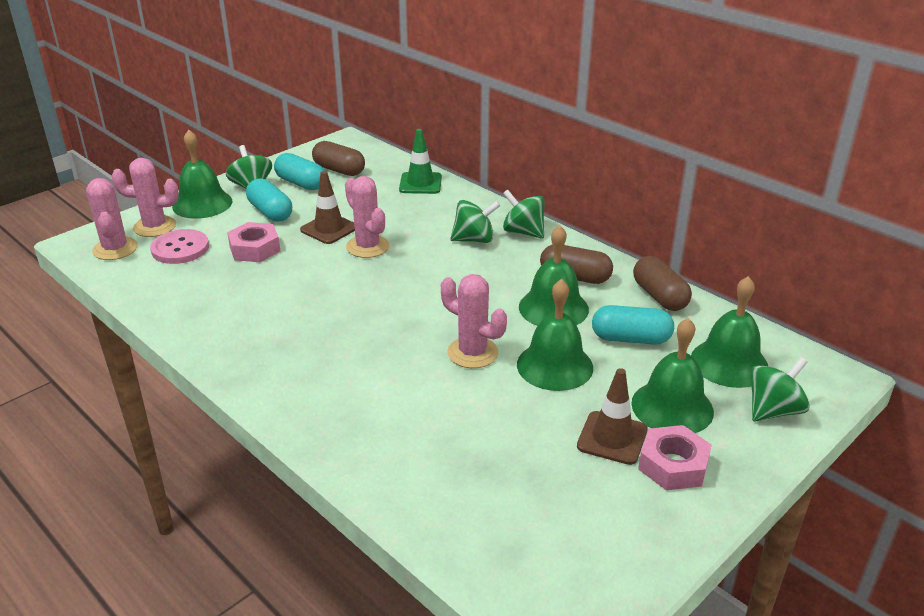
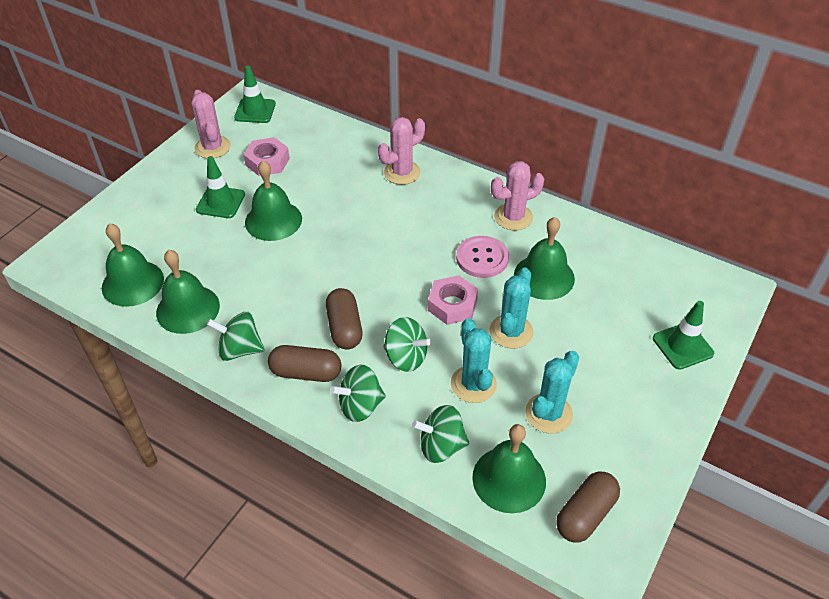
brown traffic cone: 2 -> 0
green traffic cone: 1 -> 3
pink cactus: 4 -> 3
turquoise cactus: 0 -> 3
turquoise capsule: 3 -> 0

